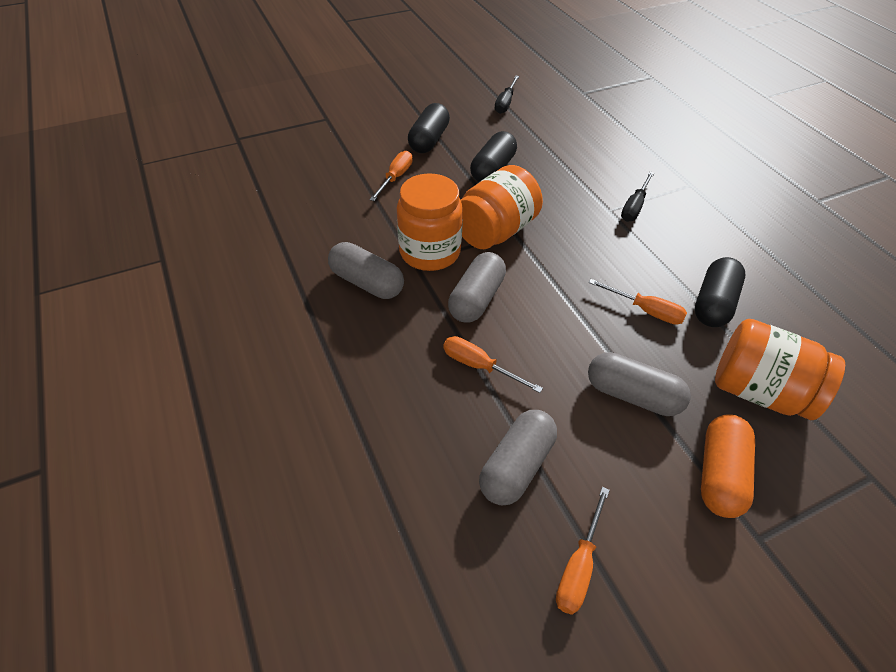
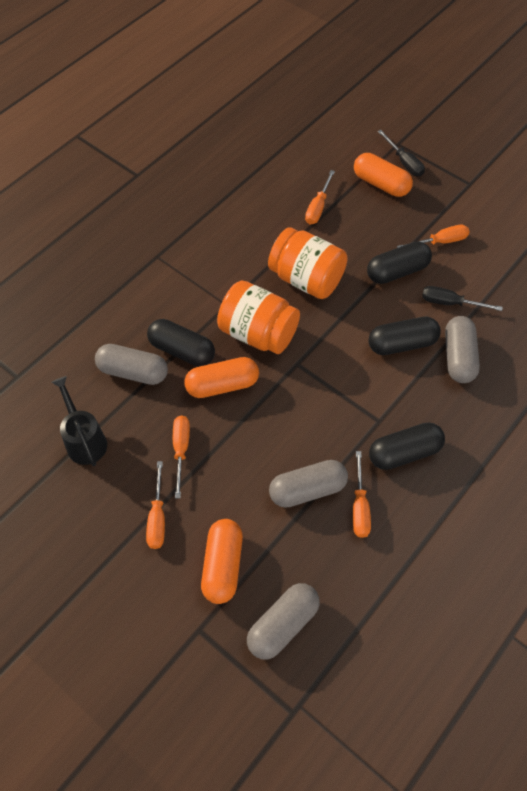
black capsule: 3 -> 4
black watering can: 0 -> 1
orange capsule: 1 -> 3
orange jar: 3 -> 2
orange screwdriver: 4 -> 5

